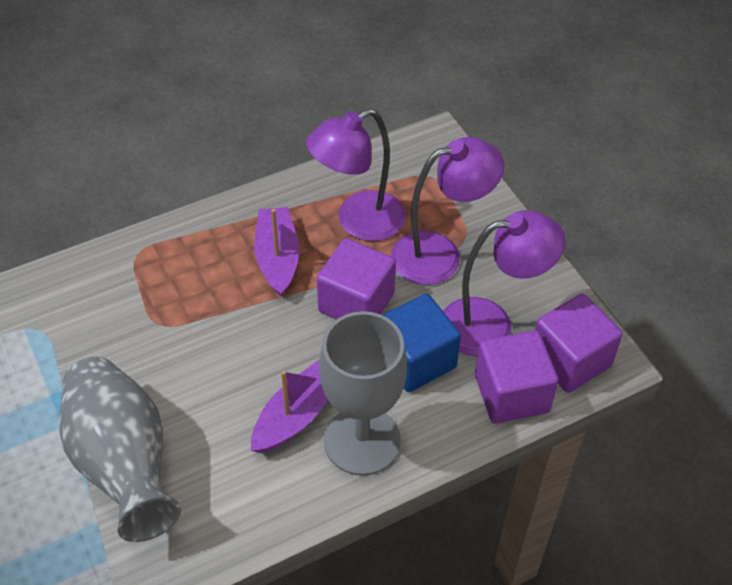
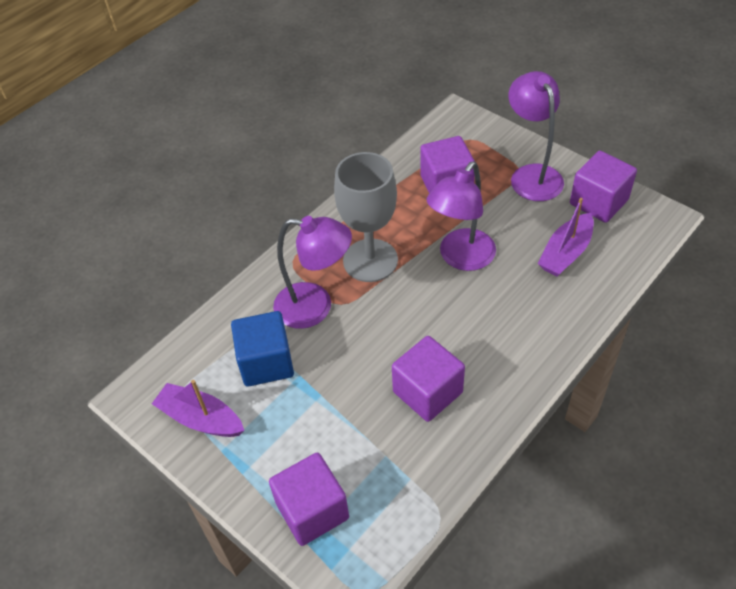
grey vase: 1 -> 0
purple cube: 3 -> 4

